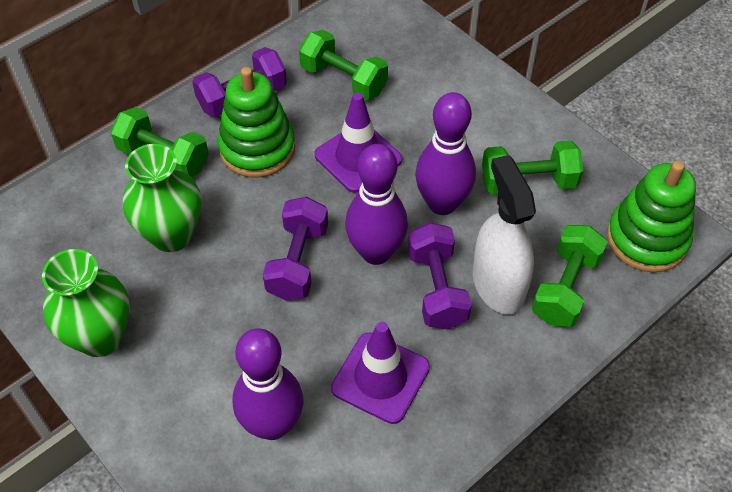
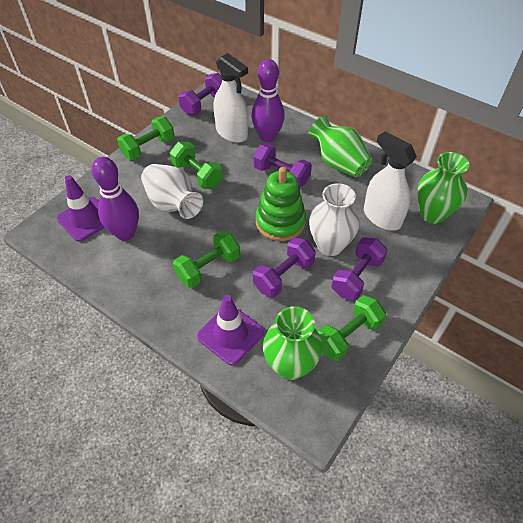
green stacking toy: 2 -> 1
green vase: 2 -> 3
purple bowling pin: 3 -> 2
purple dumbbell: 3 -> 4
white spray bottle: 1 -> 2
white vase: 0 -> 2

